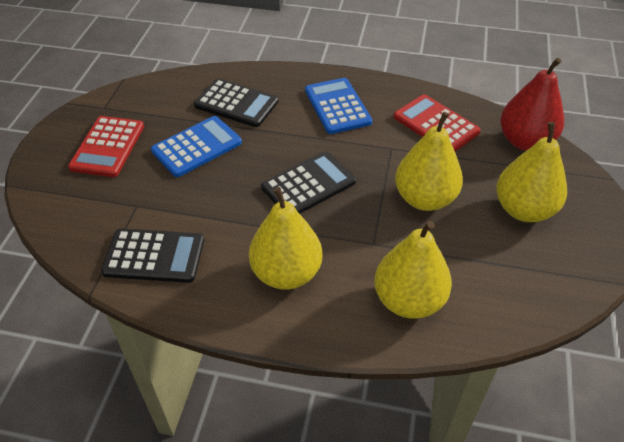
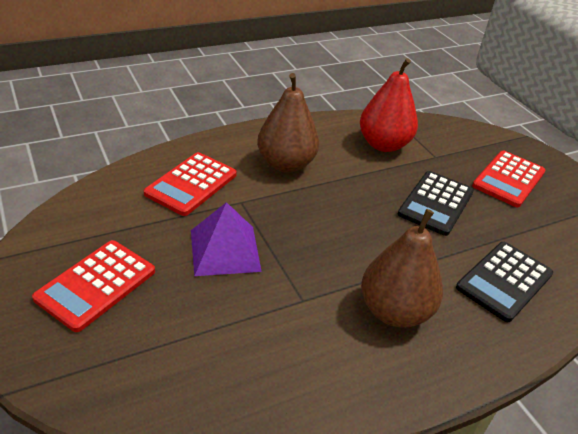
black calculator: 3 -> 2
blue calculator: 2 -> 0
brown pear: 0 -> 2
purple pyramid: 0 -> 1
red calculator: 2 -> 3
yellow pear: 4 -> 0

